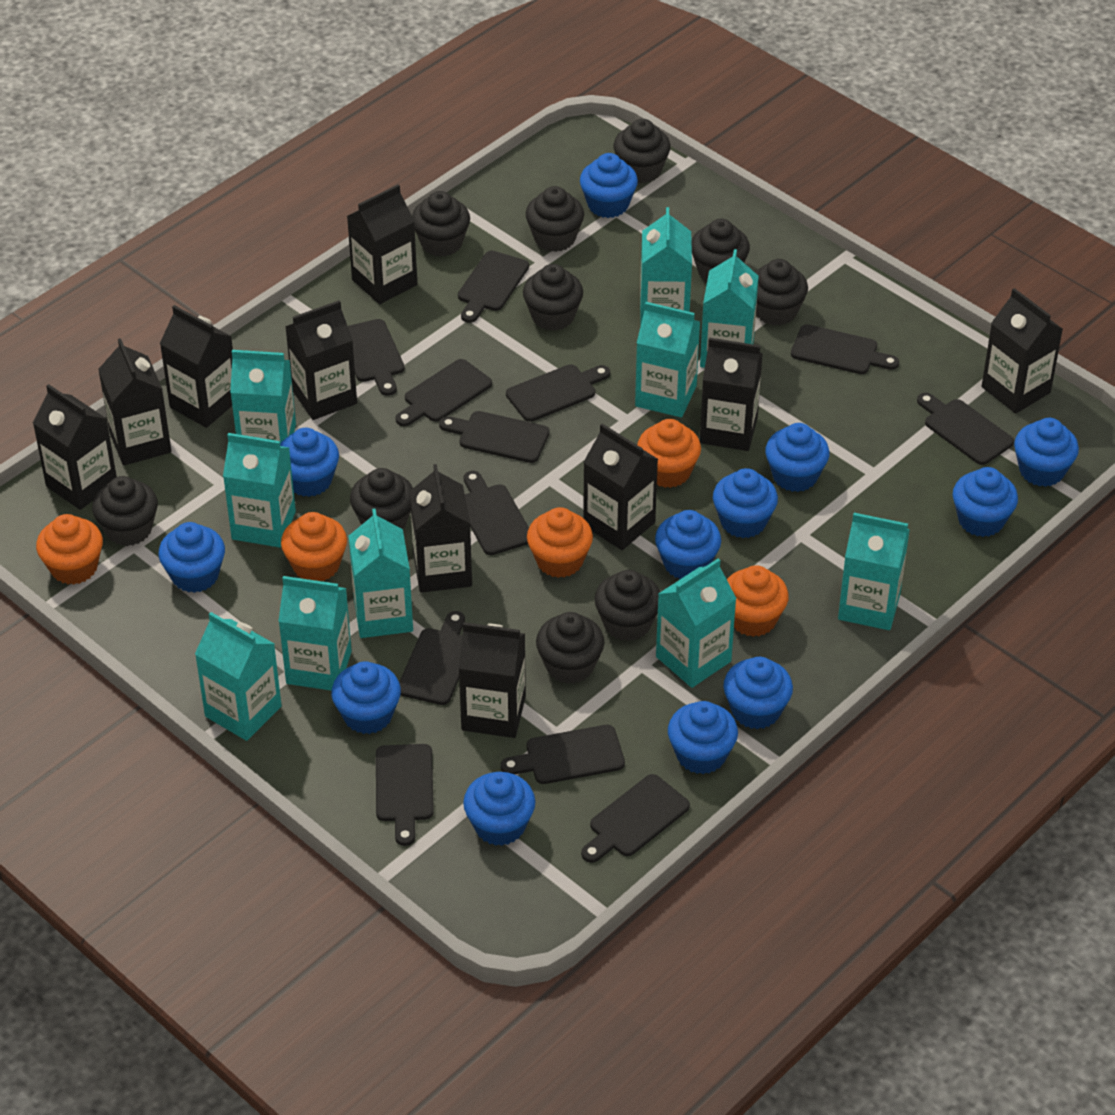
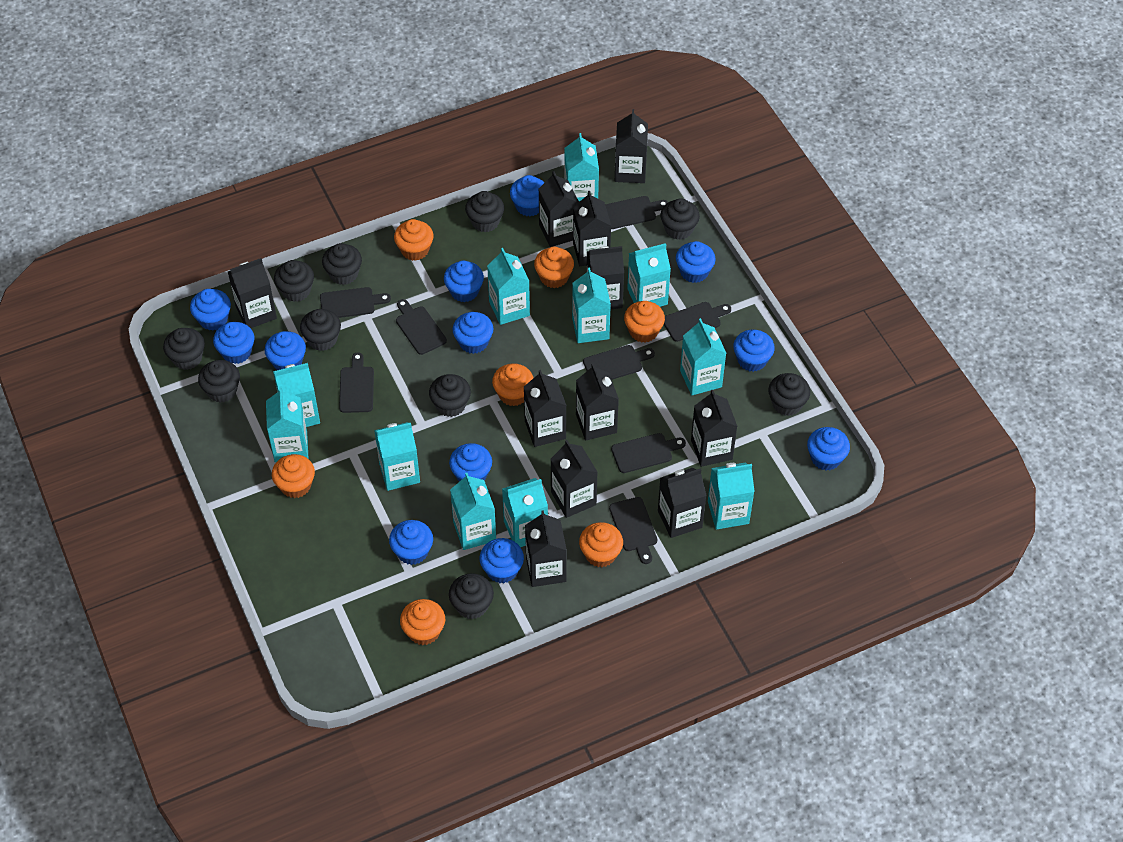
black carton: 10 -> 11
black cutting board: 12 -> 8
orange cupcake: 5 -> 7
turquoise carton: 10 -> 11

